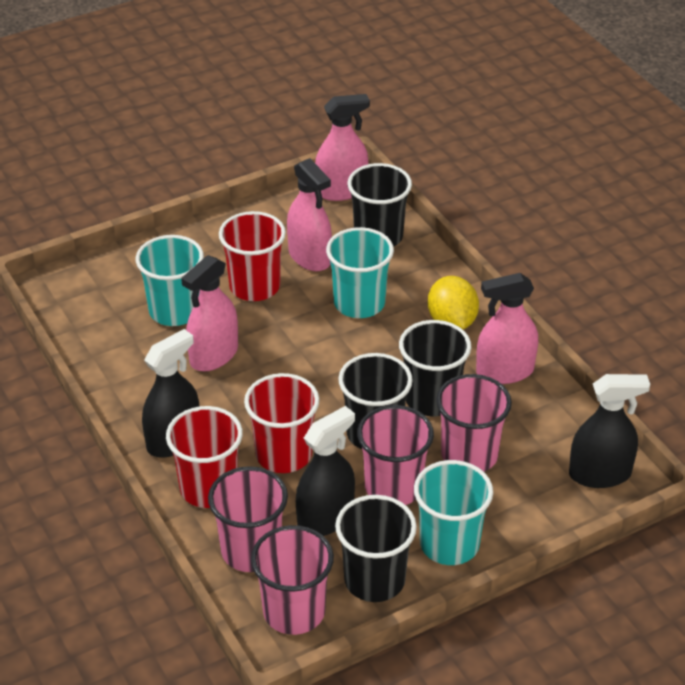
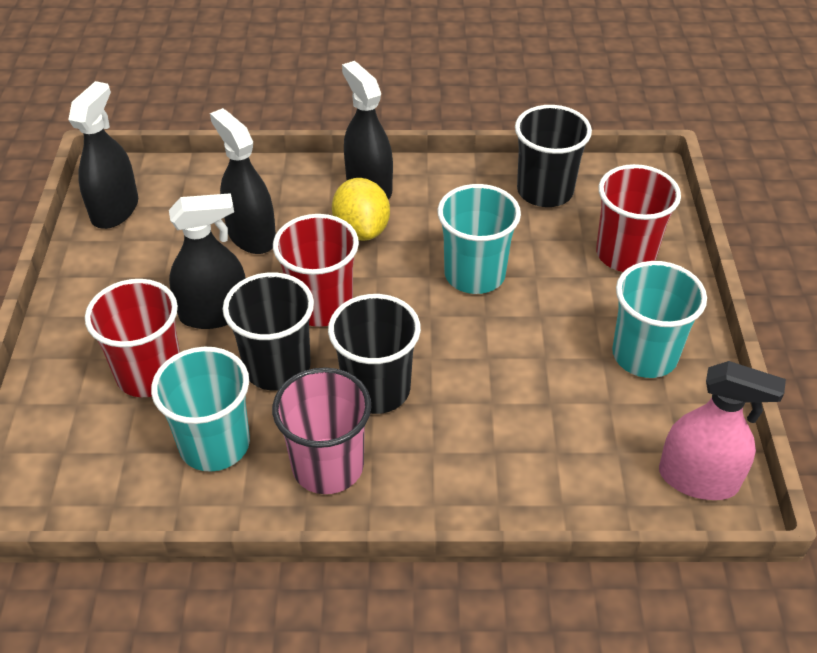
black cup: 4 -> 3
black spray bottle: 3 -> 4
pink cup: 4 -> 1
pink spray bottle: 4 -> 1

